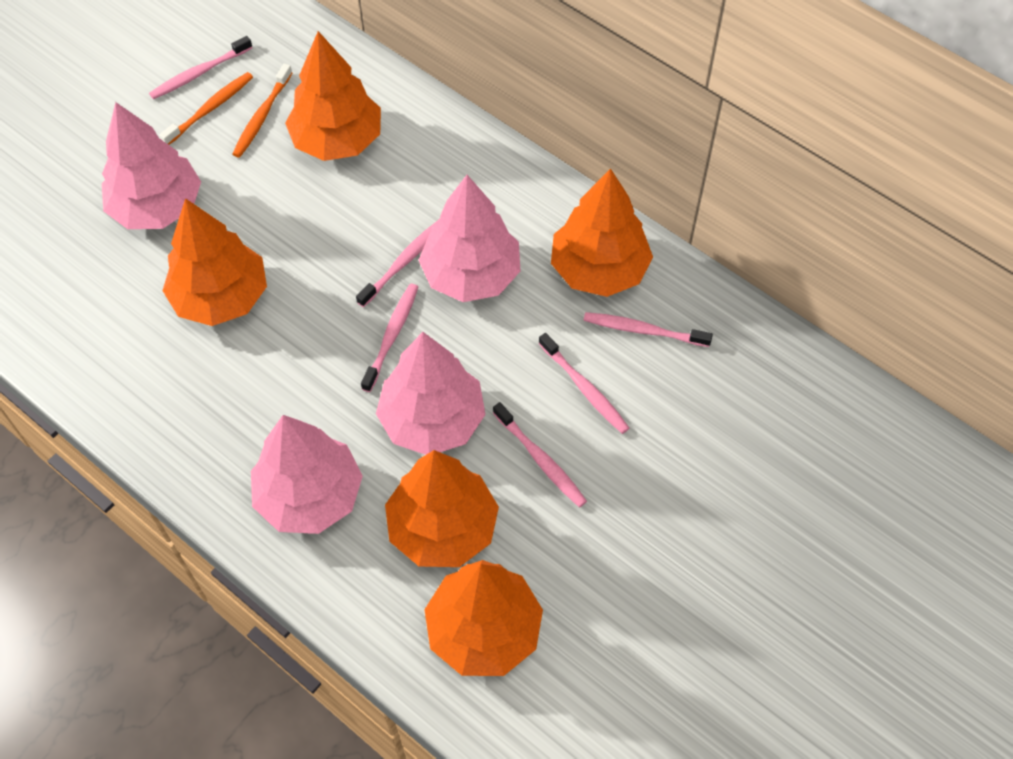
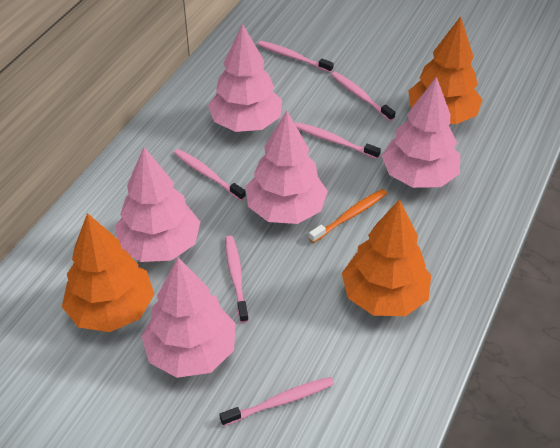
orange toothbrush: 2 -> 1
orange tree: 5 -> 3
pink tree: 4 -> 5

